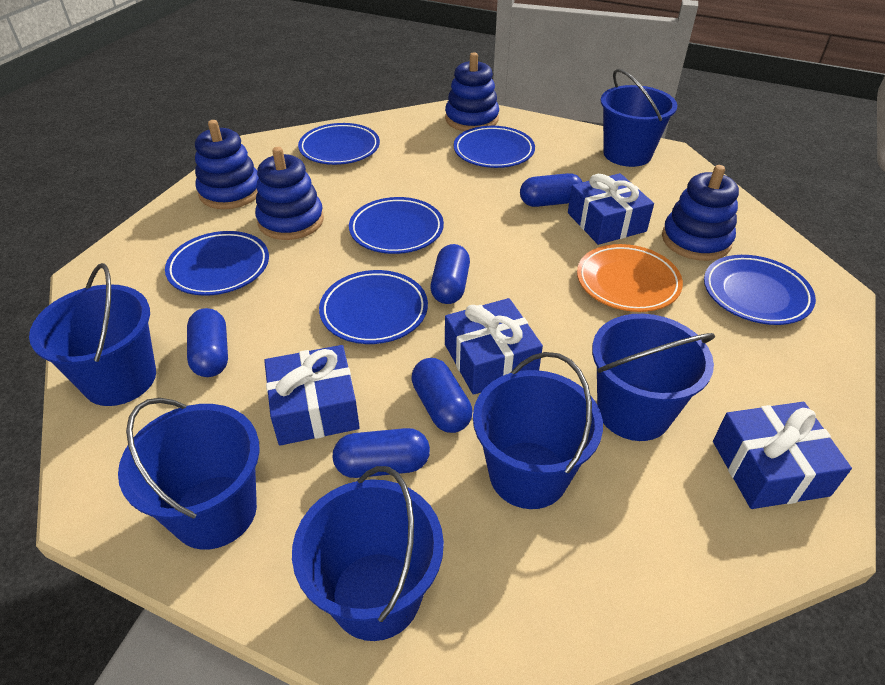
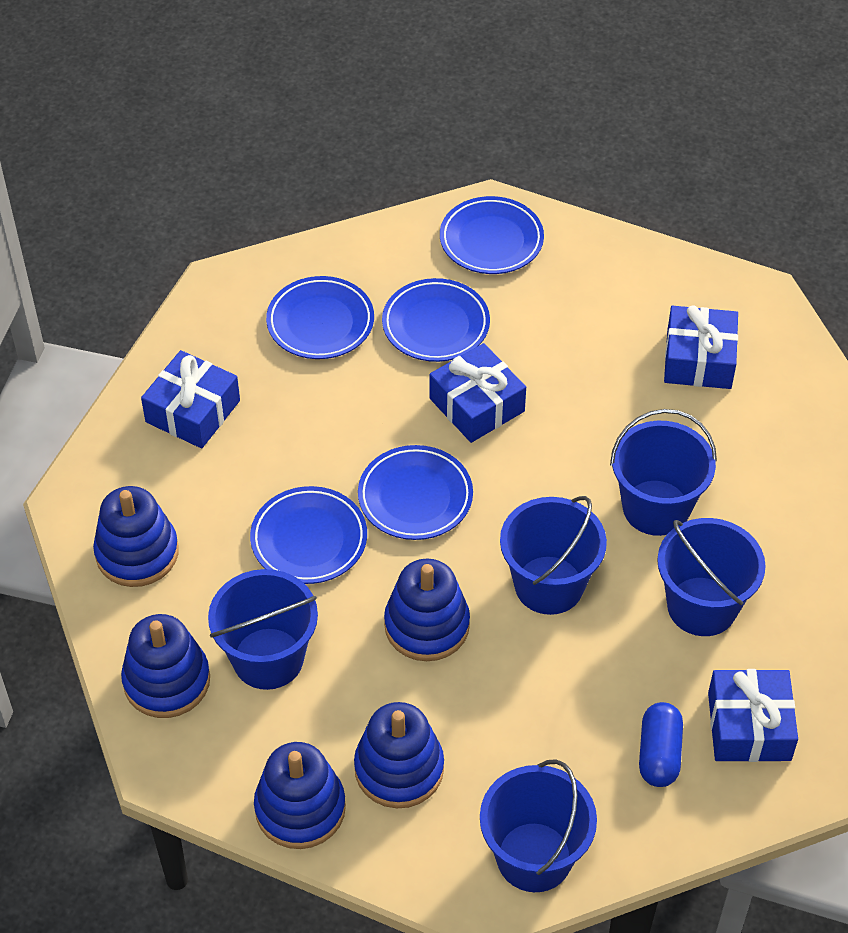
blue bucket: 6 -> 5
blue capsule: 5 -> 1
blue plate: 6 -> 5
blue stacking toy: 4 -> 5
orange plate: 1 -> 0

